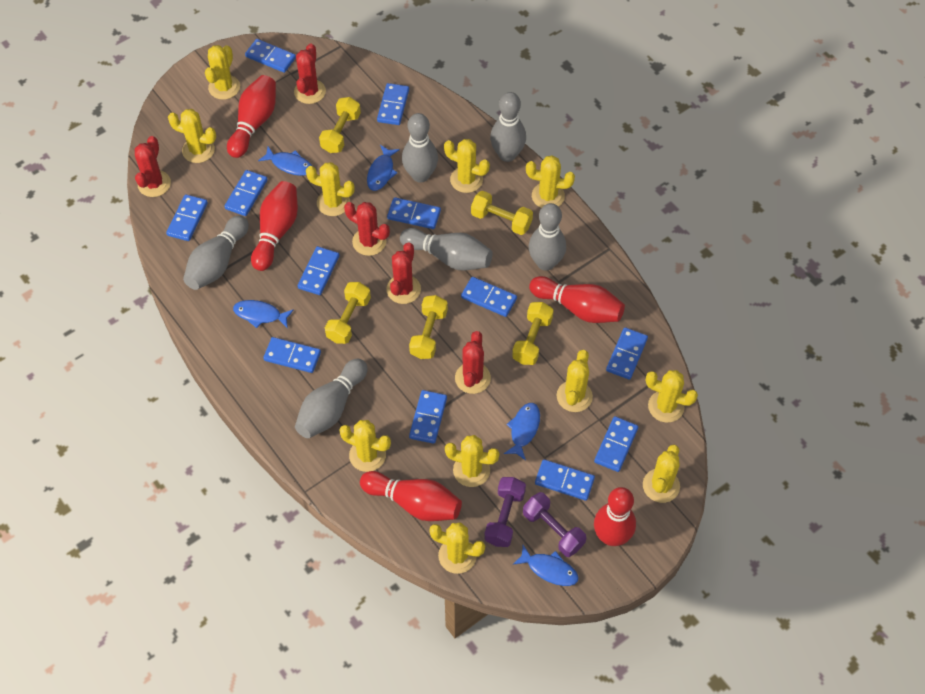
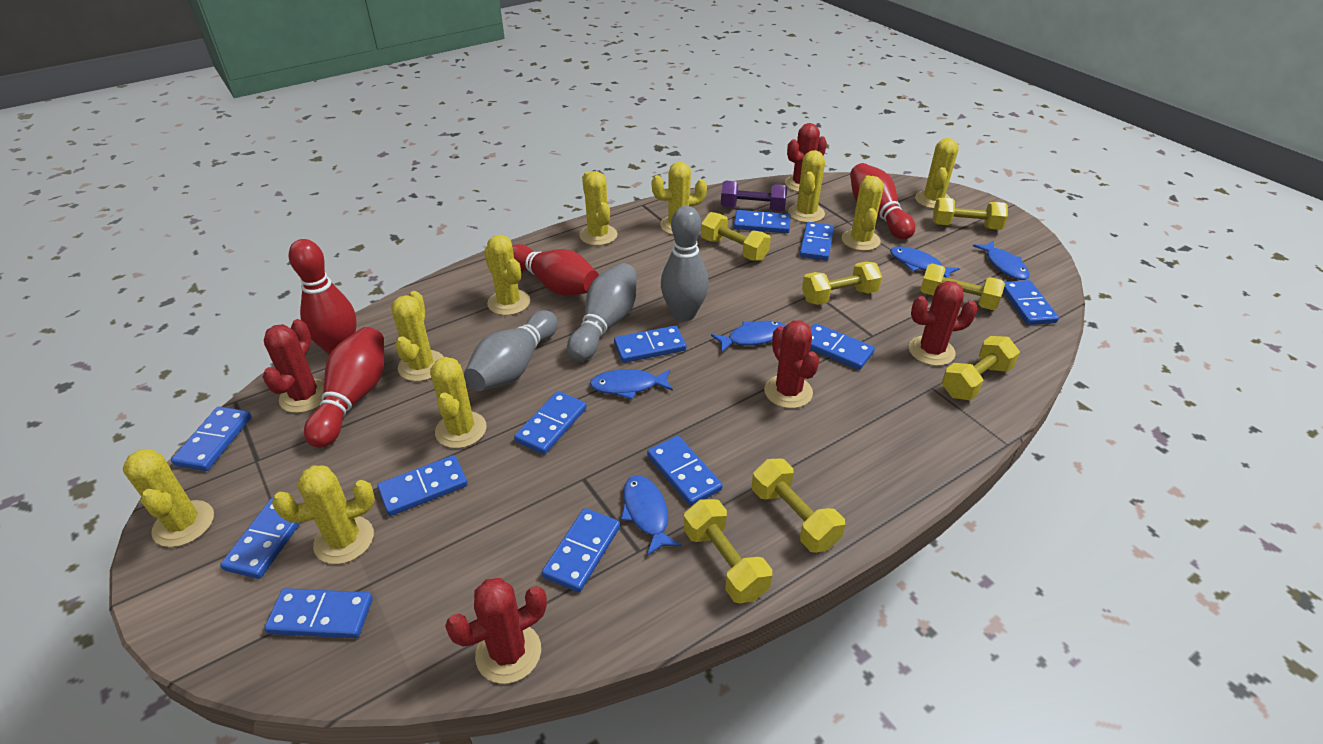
grey bowling pin: 6 -> 3
purple dumbbell: 2 -> 1
red bowling pin: 5 -> 4
yellow cactus: 11 -> 10
yellow dumbbell: 5 -> 7

